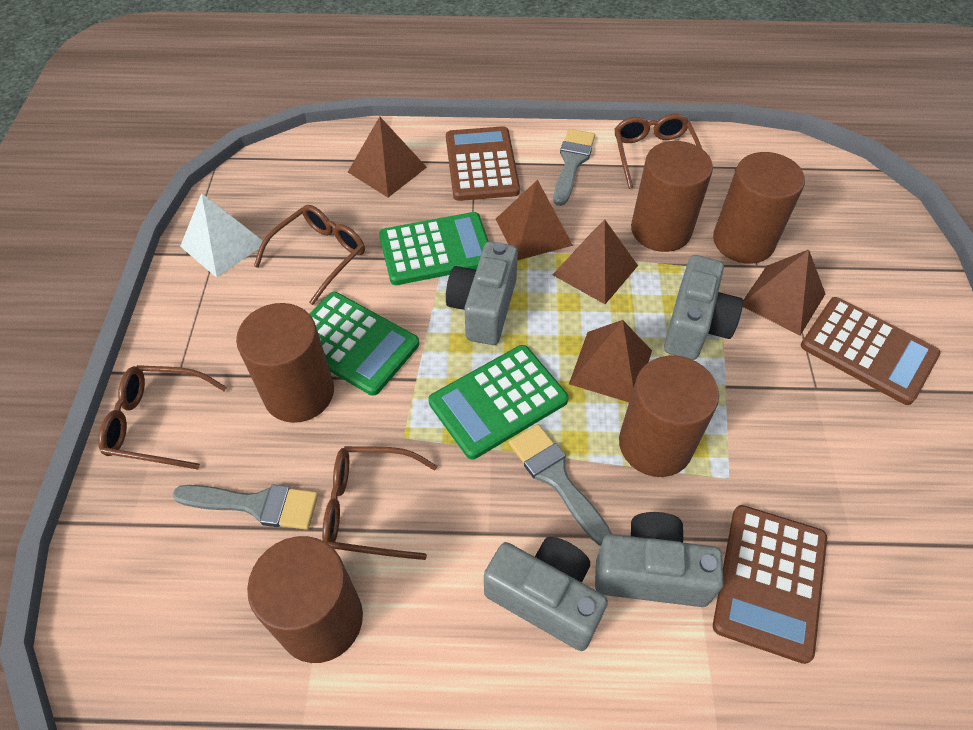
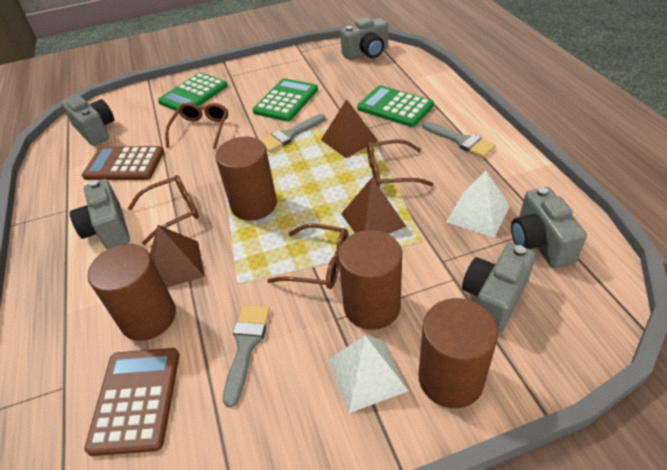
brown calculator: 3 -> 2
brown cylinder: 5 -> 4
brown pyramid: 5 -> 3
grey camera: 4 -> 5
white pyramid: 1 -> 2

